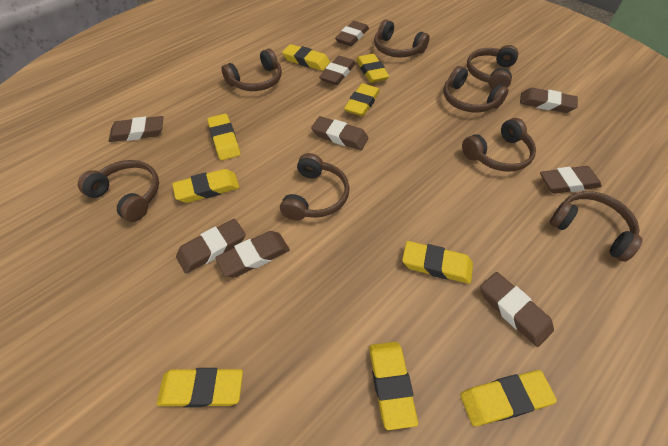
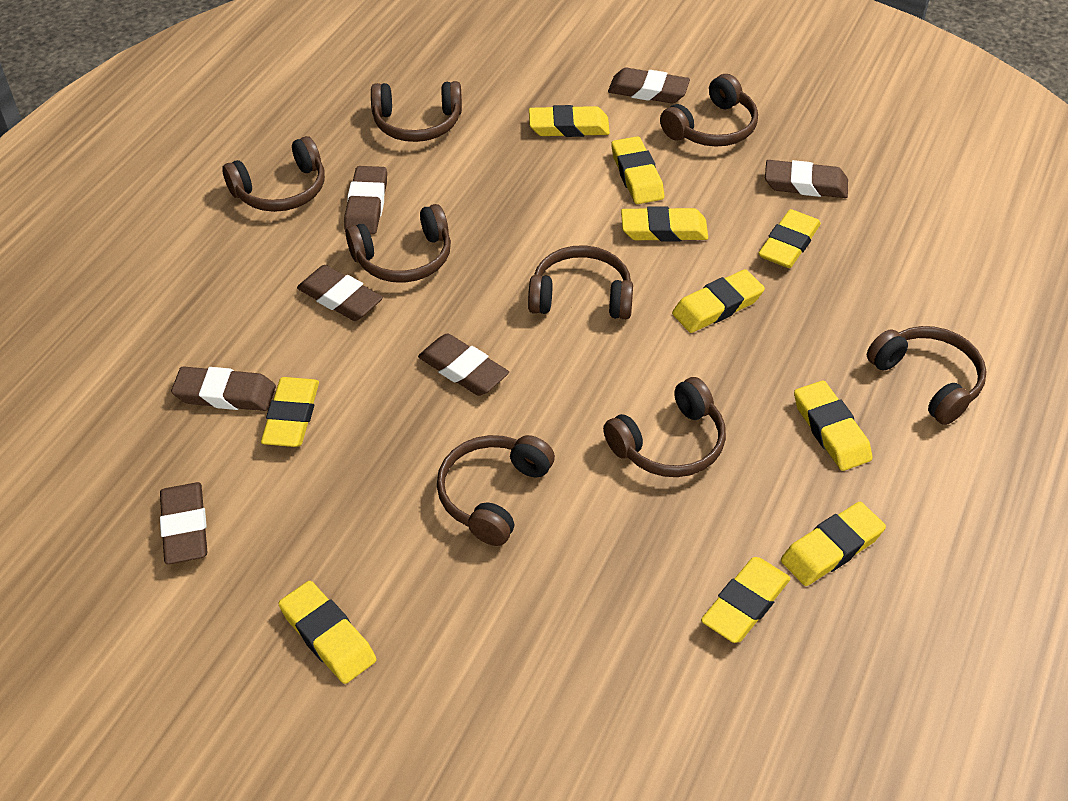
brown eraser: 9 -> 7
yellow eraser: 9 -> 10

